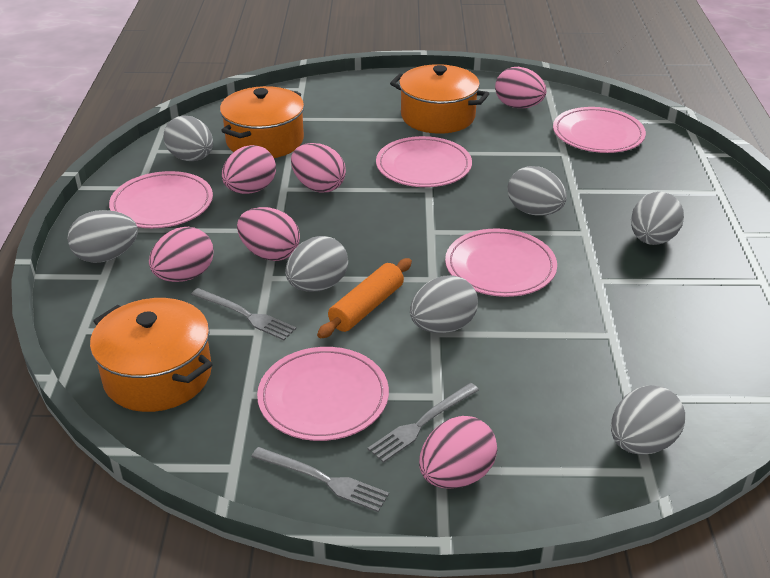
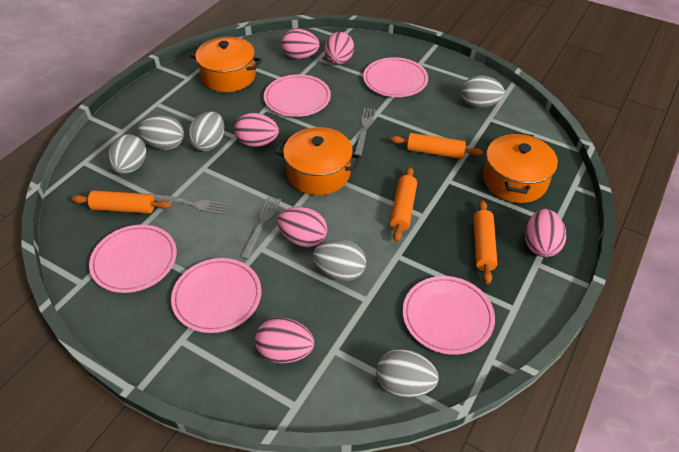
grey egg: 7 -> 6
orange rolling pin: 1 -> 4

